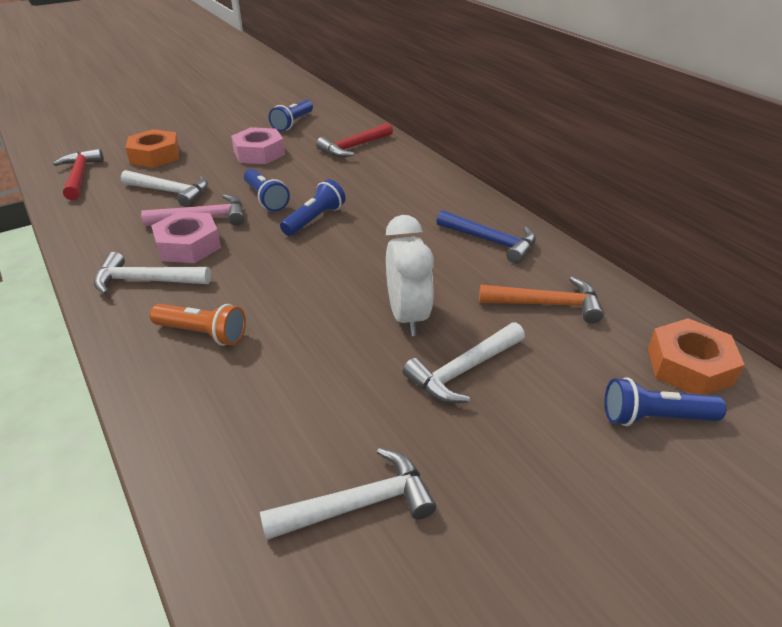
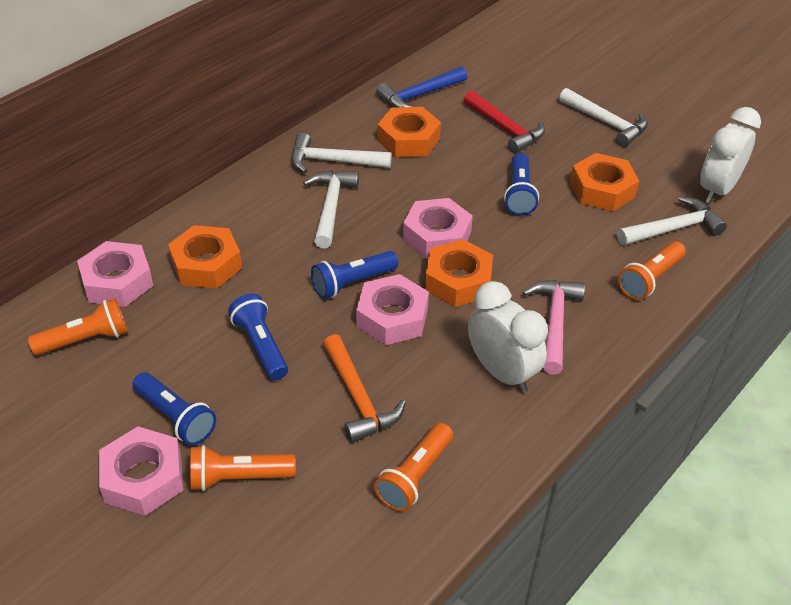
orange flashlight: 1 -> 4
orange nut: 2 -> 4
pink nut: 2 -> 4
red hammer: 2 -> 1
white clock: 1 -> 2

